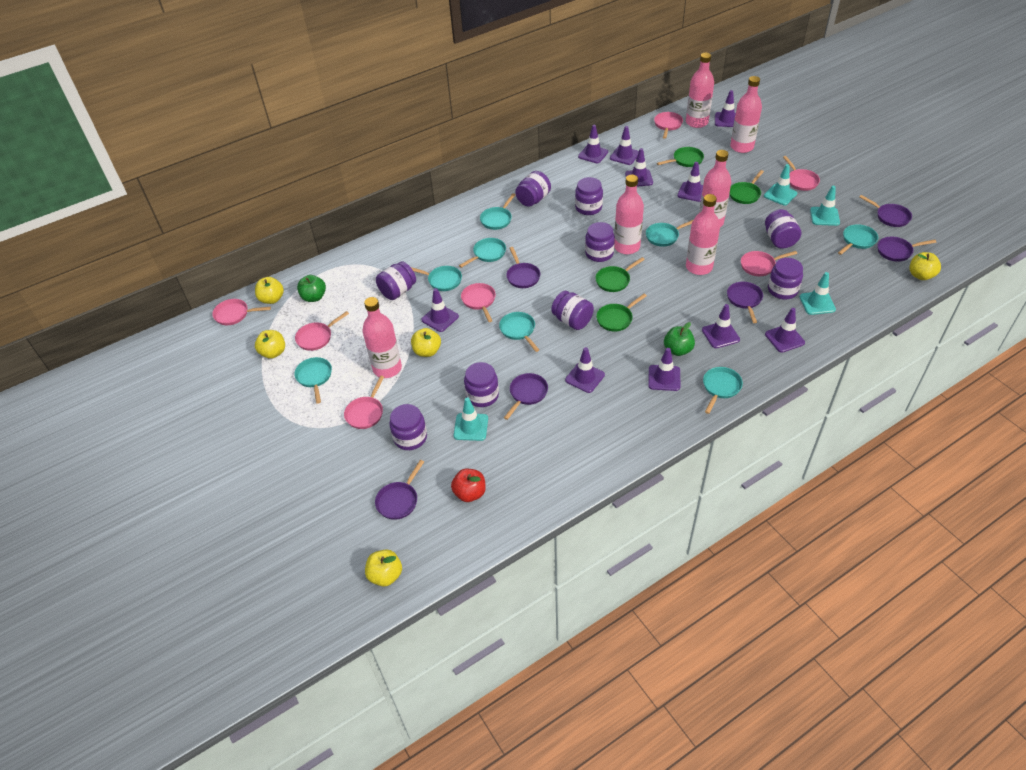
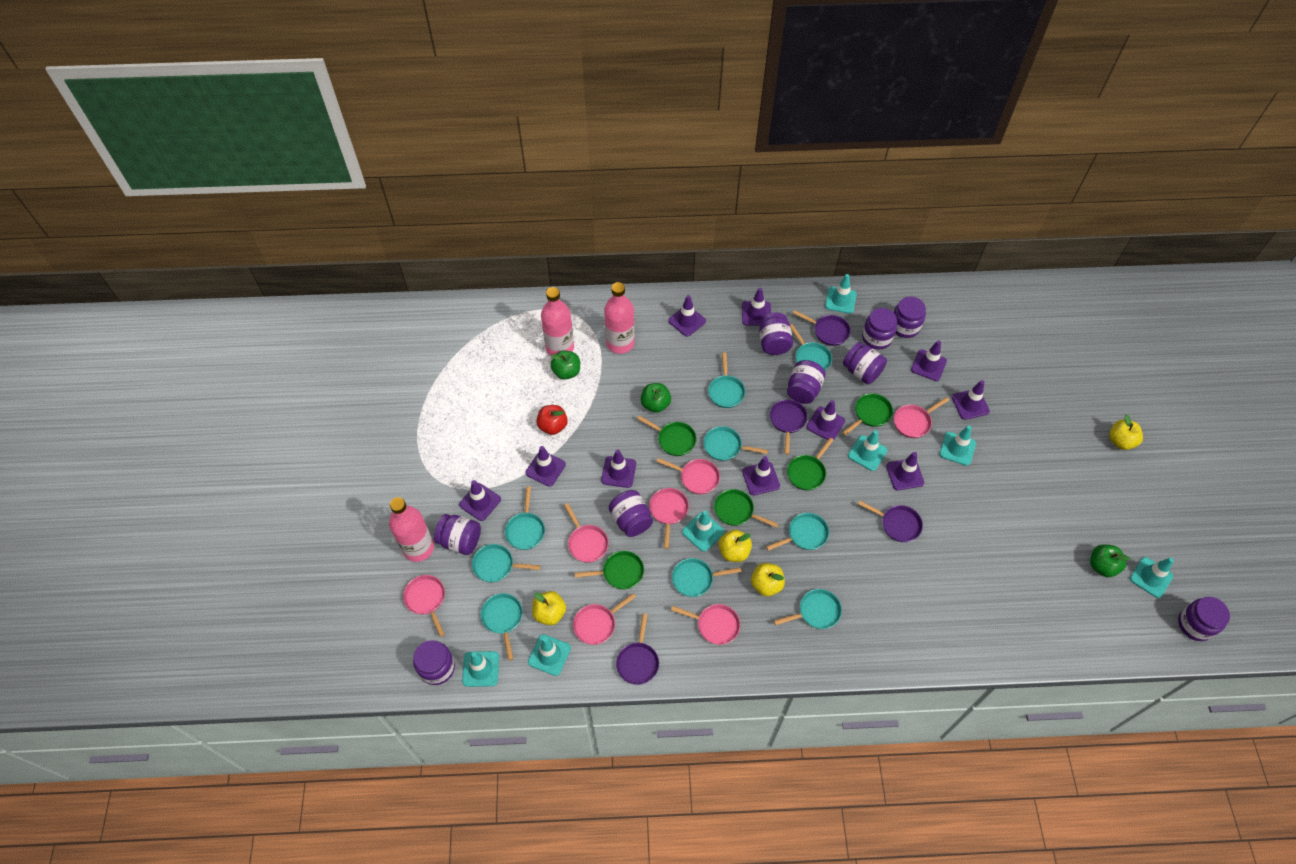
green apple: 2 -> 3
green pan: 4 -> 5
pink bottle: 6 -> 3
purple pan: 6 -> 4
turquoise pan: 8 -> 9
turquoise traffic cone: 4 -> 7
yellow apple: 5 -> 4

